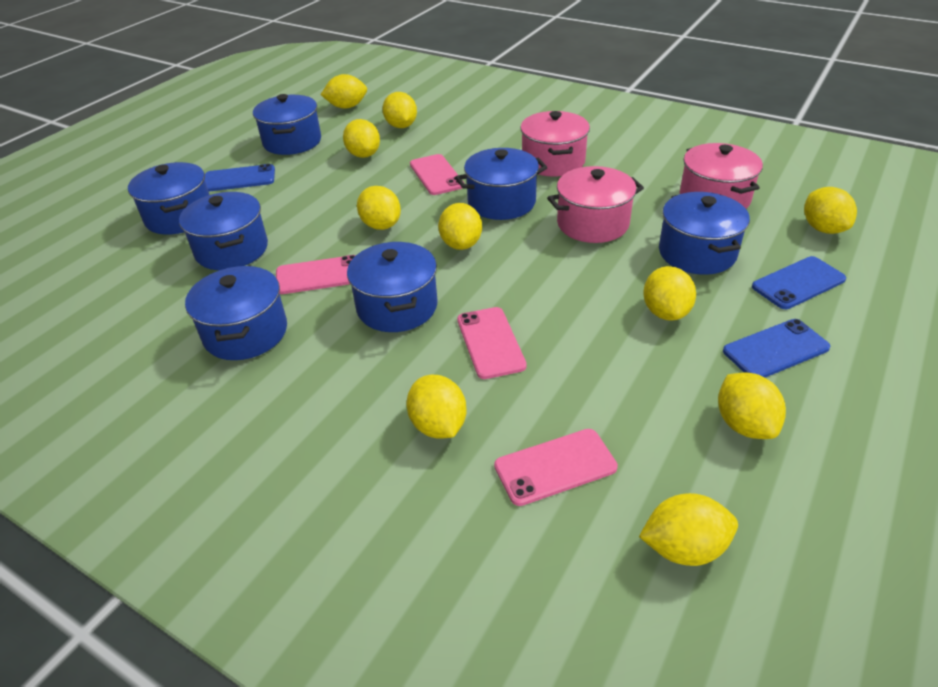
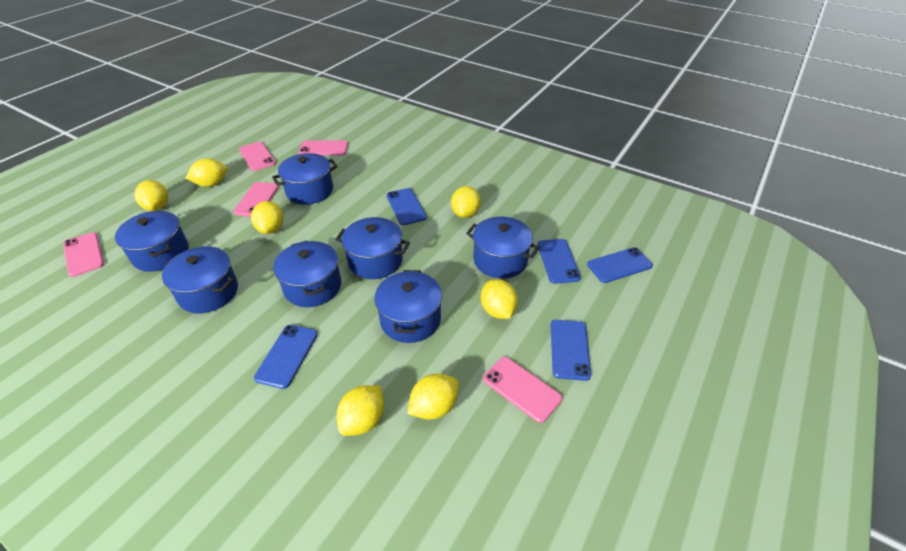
blue phone: 3 -> 5
pink phone: 4 -> 5
pink pot: 3 -> 0
yellow lemon: 10 -> 7

